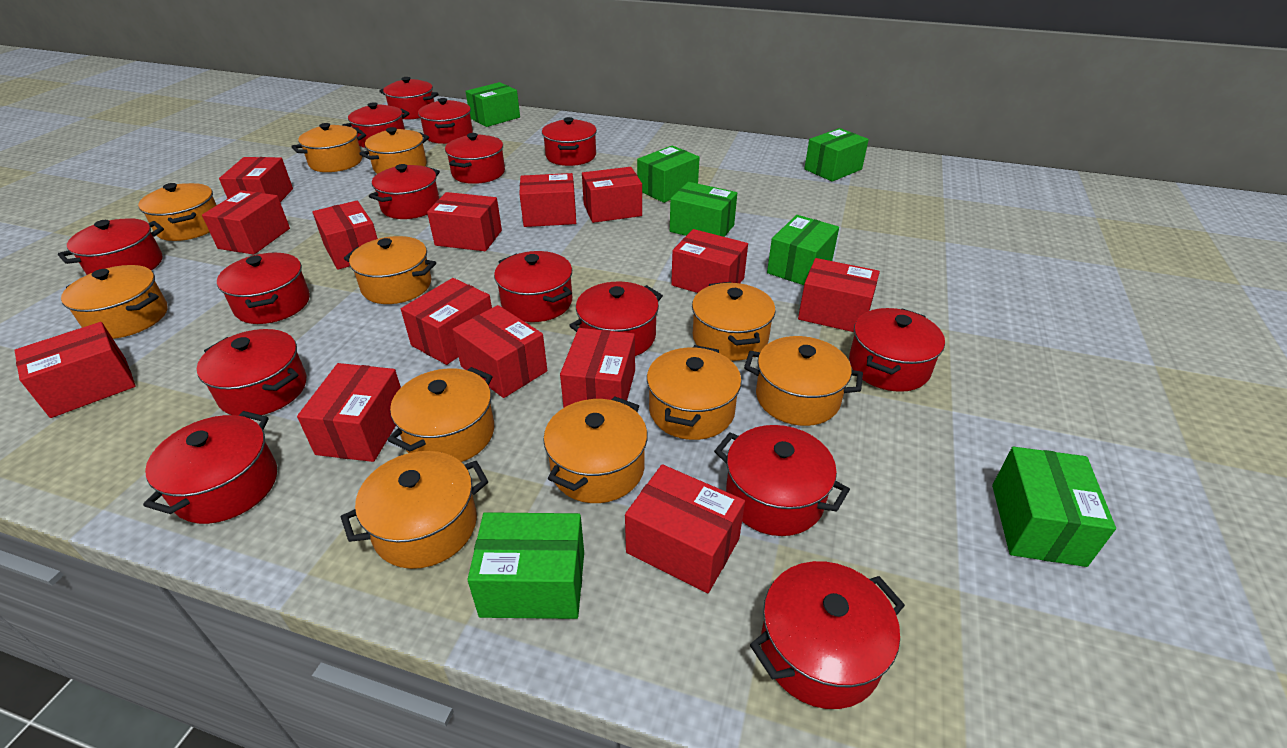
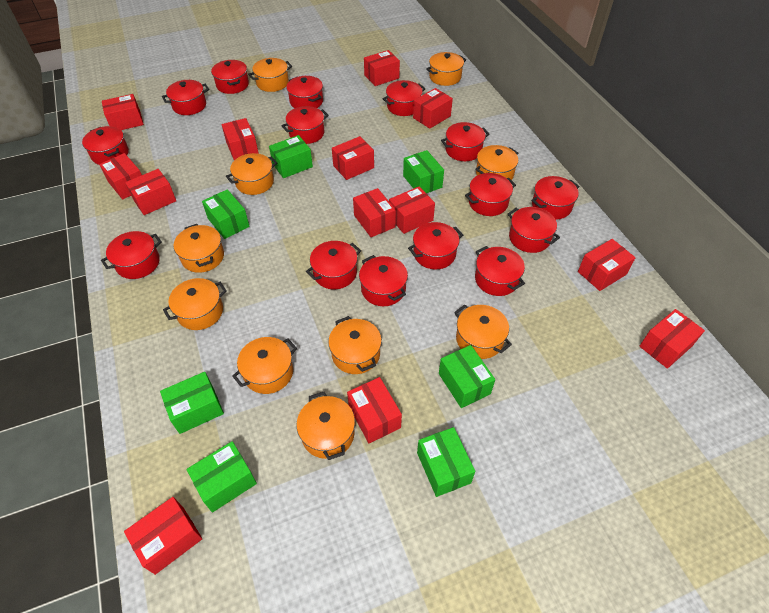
orange pot: 11 -> 10
red box: 14 -> 13

